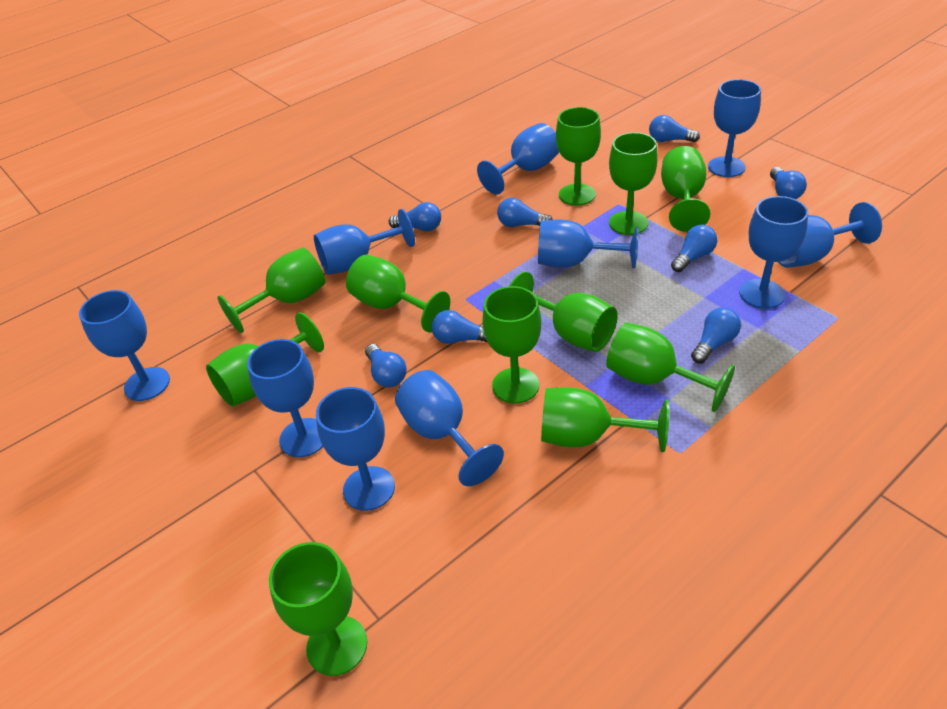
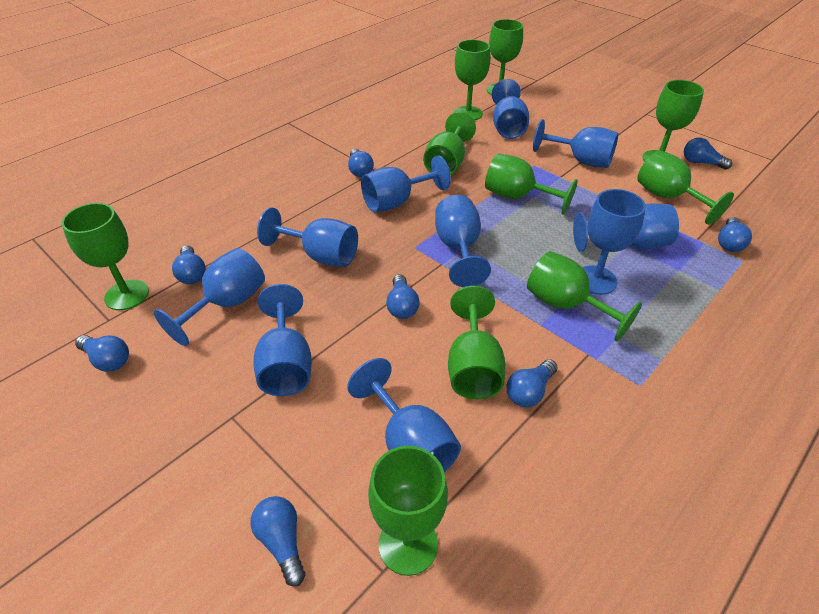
green goblet: 11 -> 10

